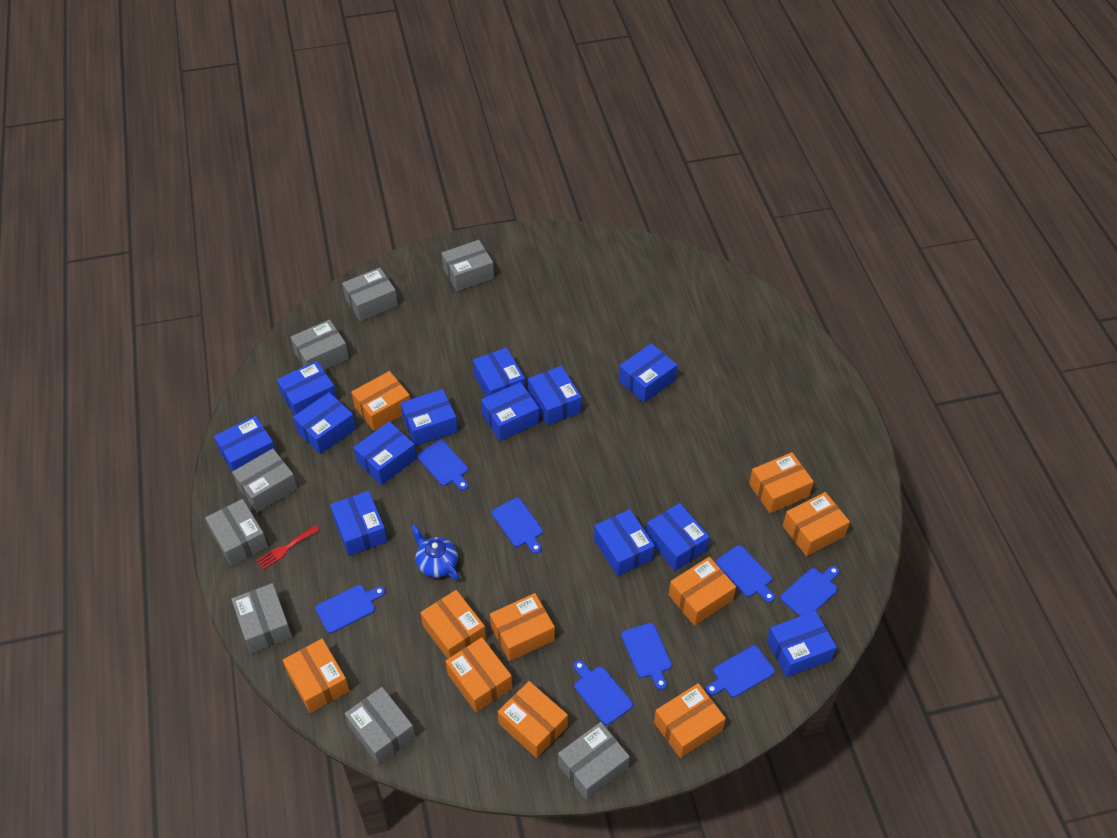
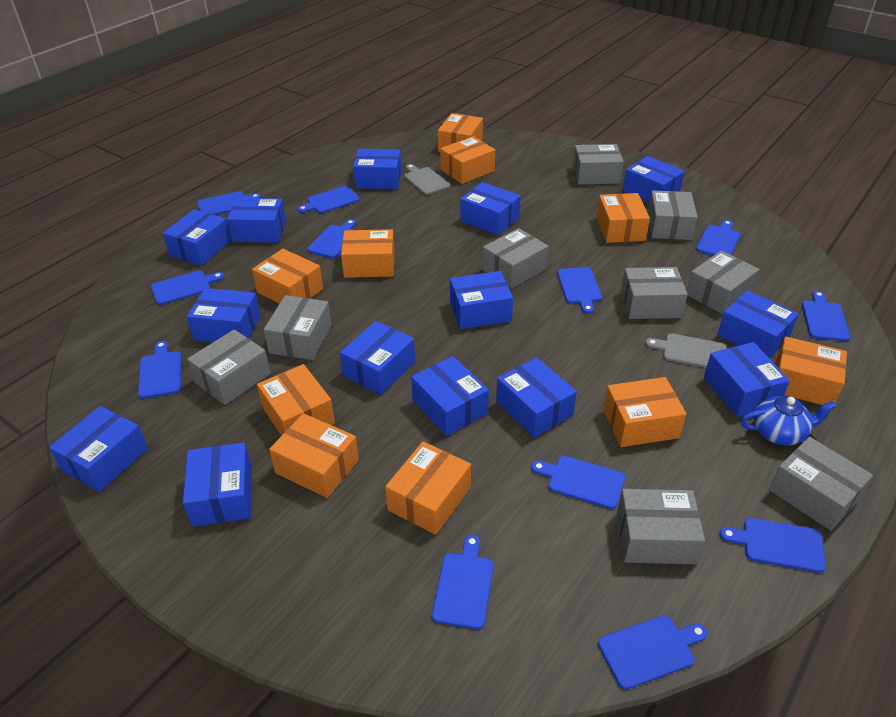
blue box: 13 -> 14
blue cutting board: 8 -> 12
grey box: 8 -> 9
grey cutting board: 0 -> 2
red fork: 1 -> 0

